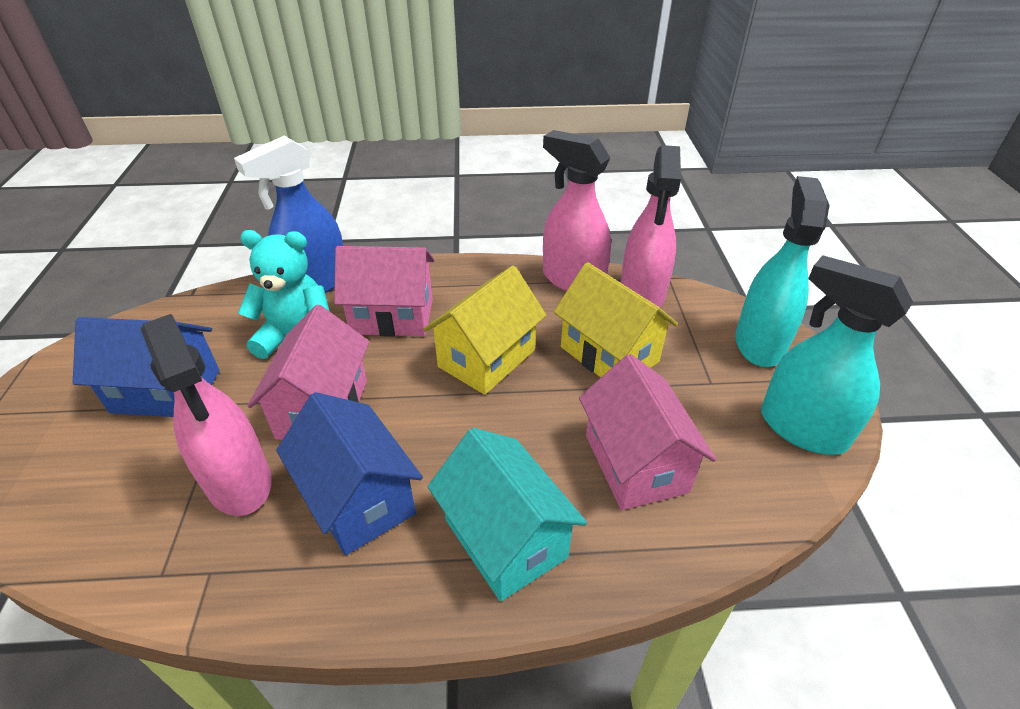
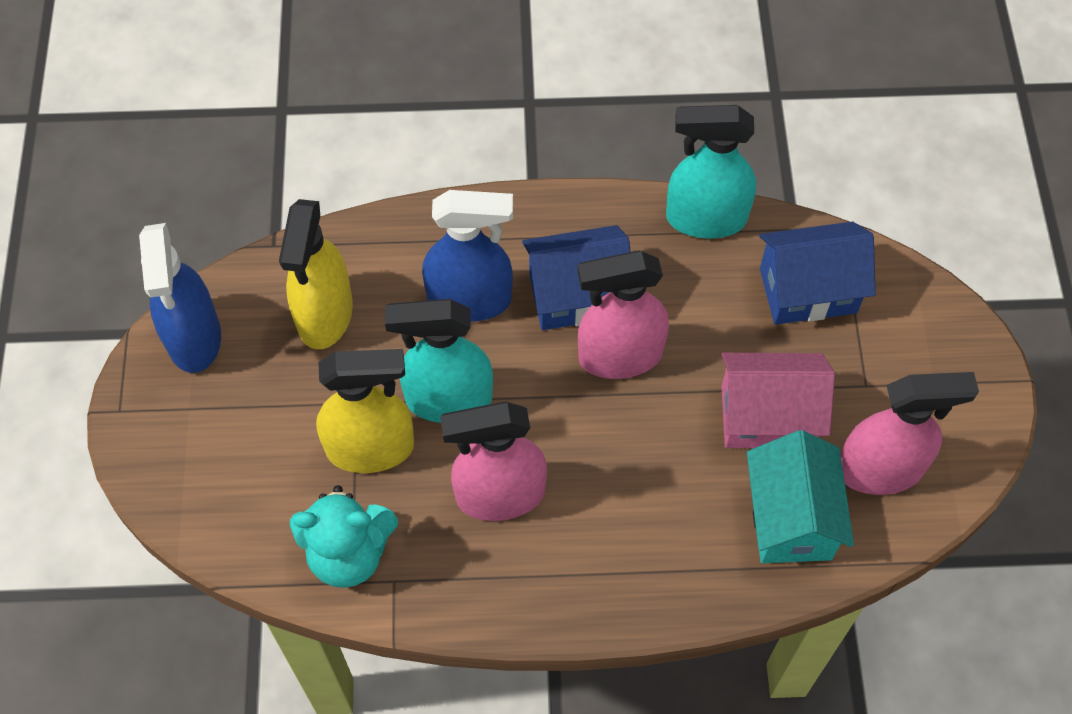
blue spray bottle: 1 -> 2
pink house: 3 -> 1
yellow house: 2 -> 0
yellow spray bottle: 0 -> 2

